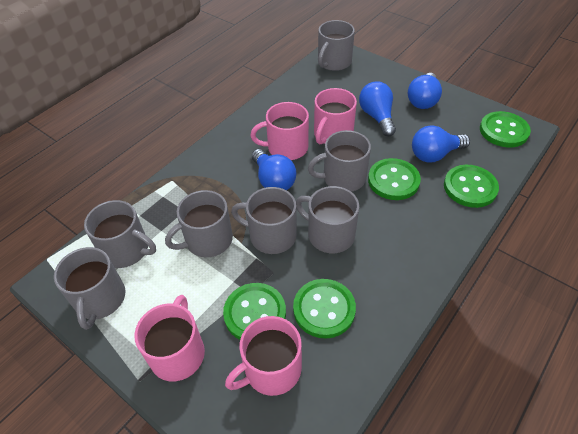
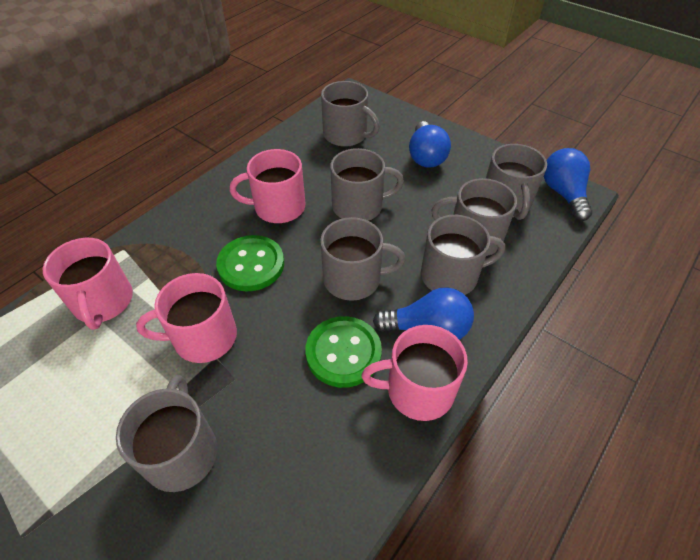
blue light bulb: 4 -> 3
green button: 5 -> 2

